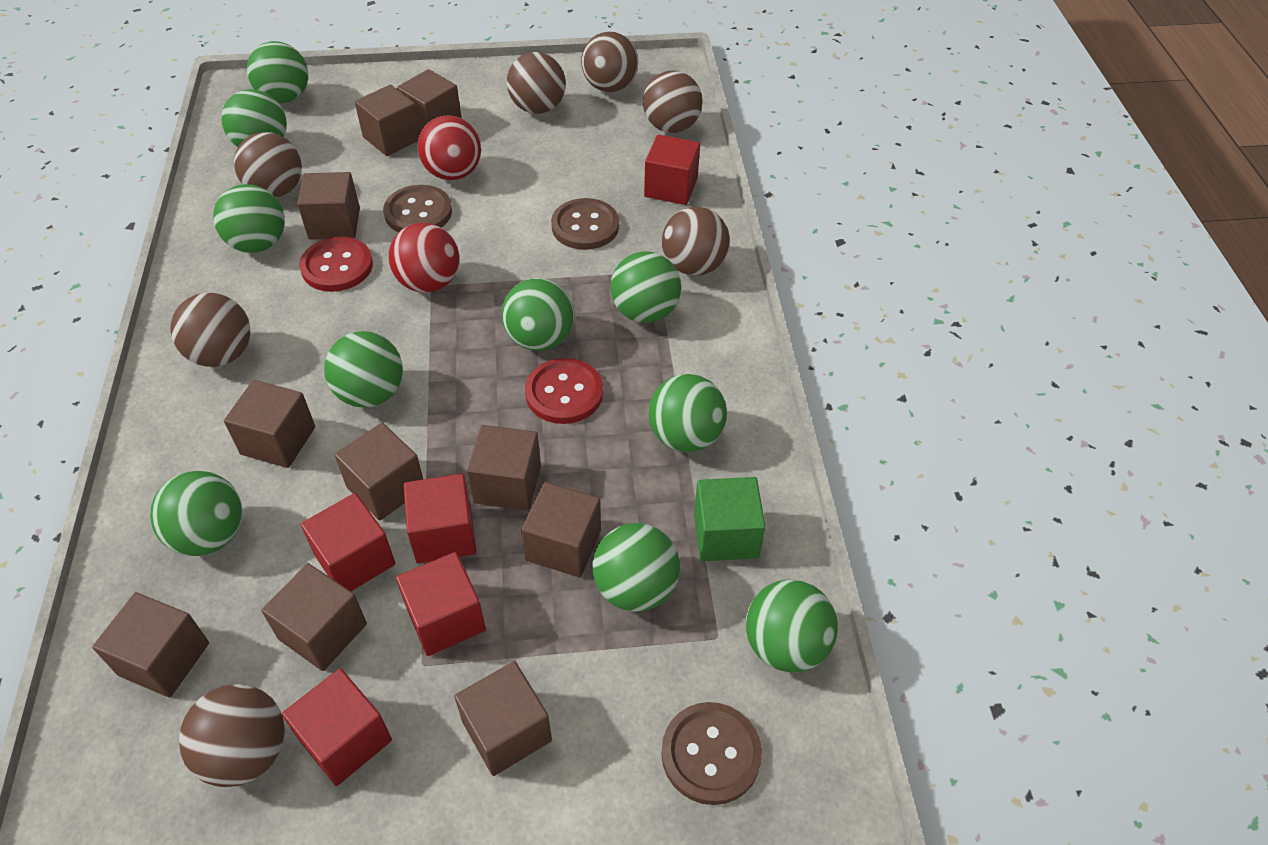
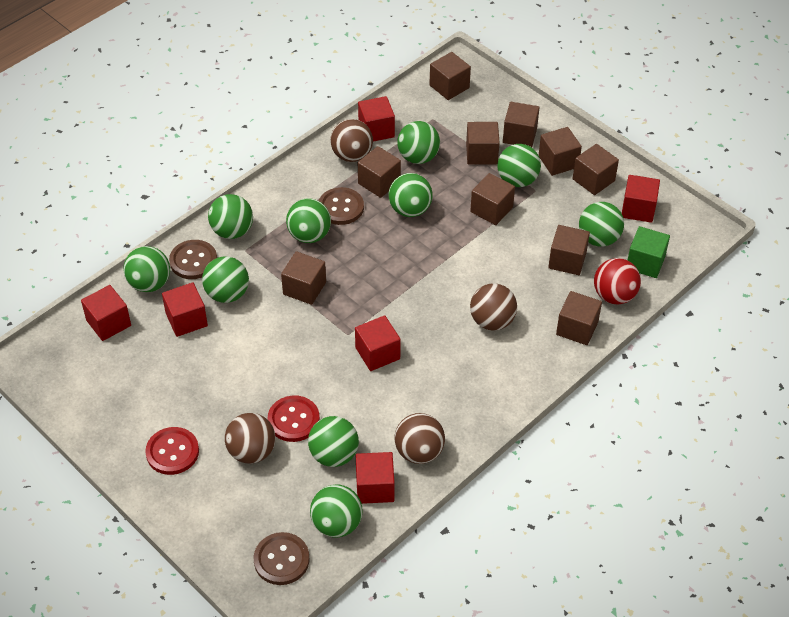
brown ball: 7 -> 4
red ball: 2 -> 1
red cube: 5 -> 6

